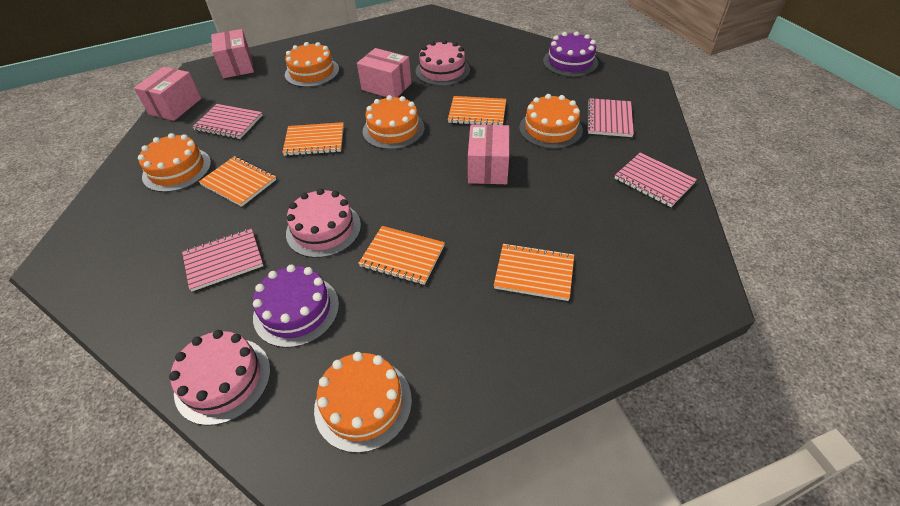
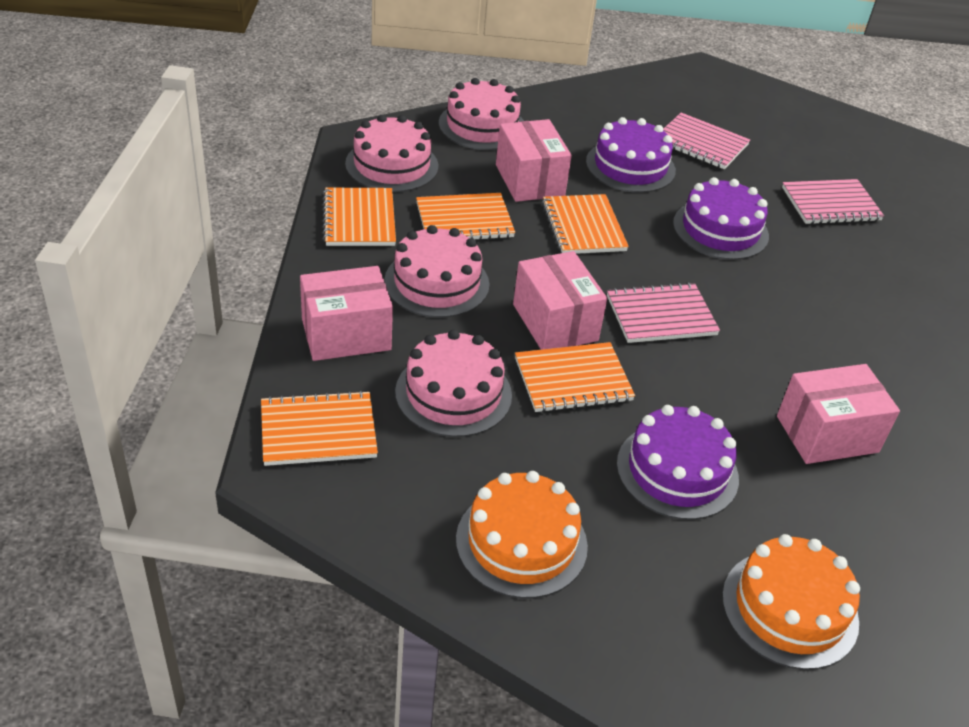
orange cake: 5 -> 2
pink cake: 3 -> 4
pink notebook: 4 -> 3
purple cake: 2 -> 3

